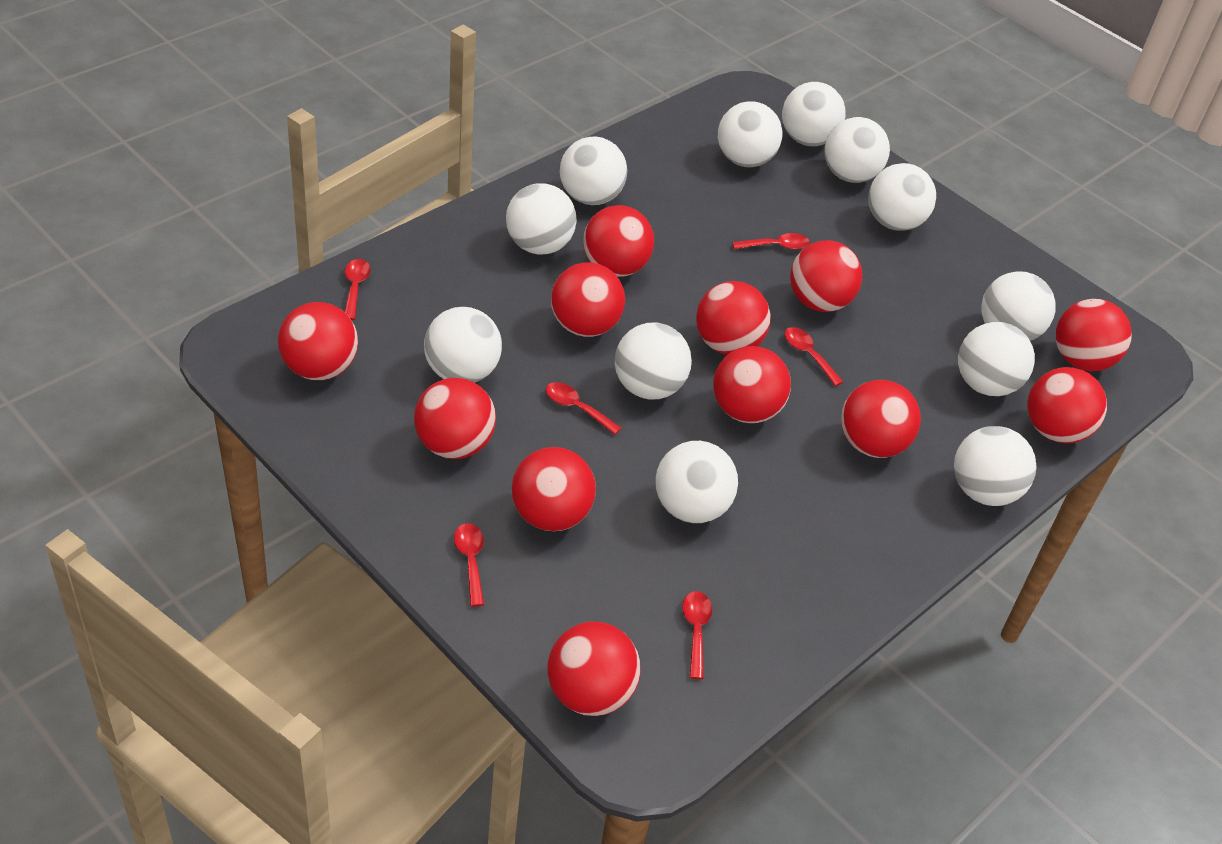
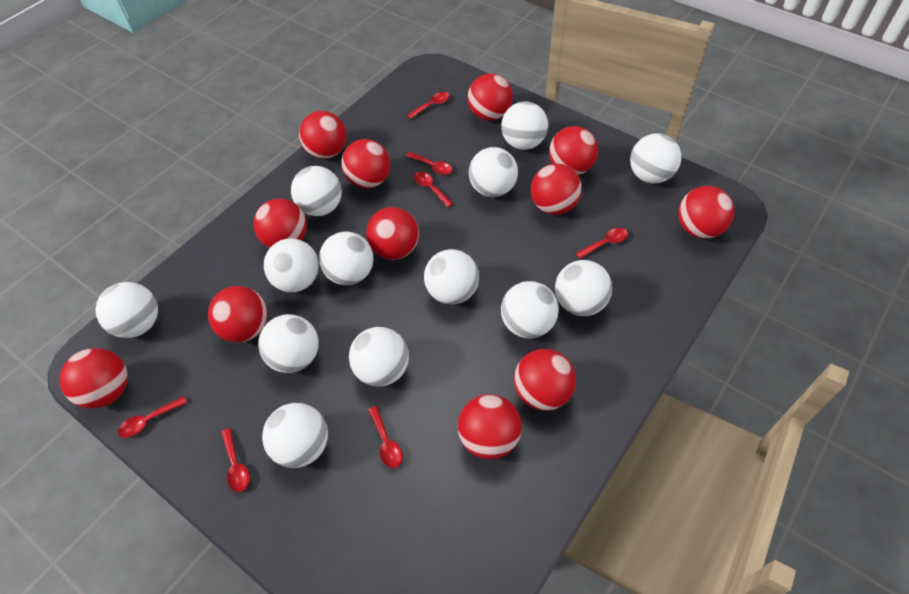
red spoon: 6 -> 7
white ball: 12 -> 13

